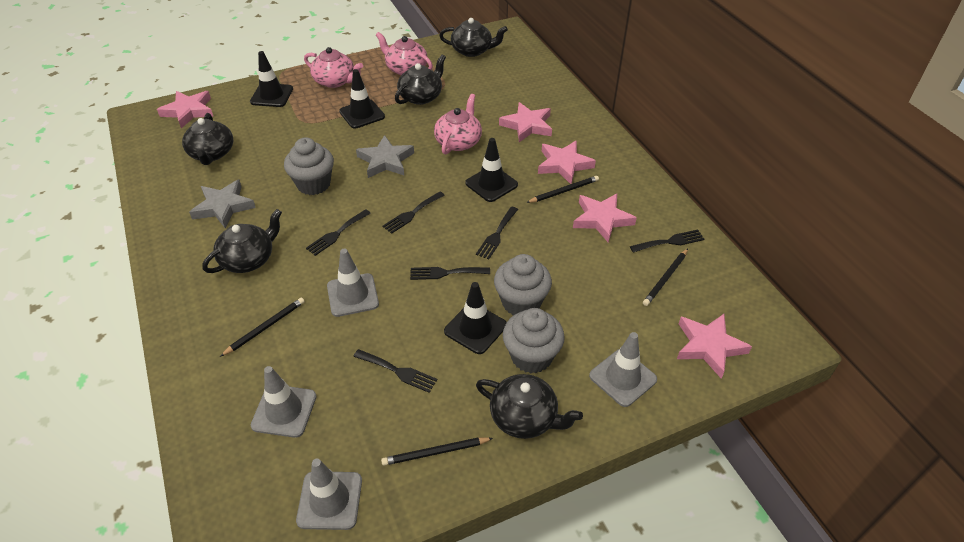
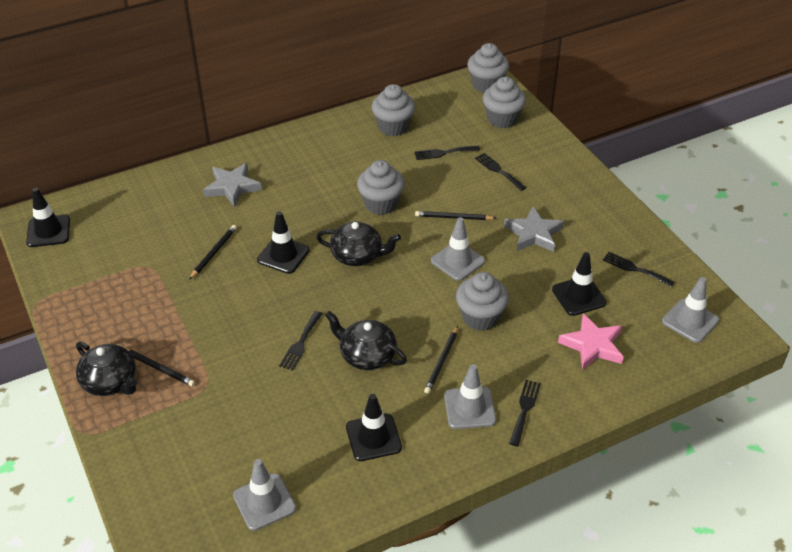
black fork: 6 -> 5
black teapot: 5 -> 3
grey cupcake: 3 -> 5
pink star: 5 -> 1
pink teapot: 3 -> 0

